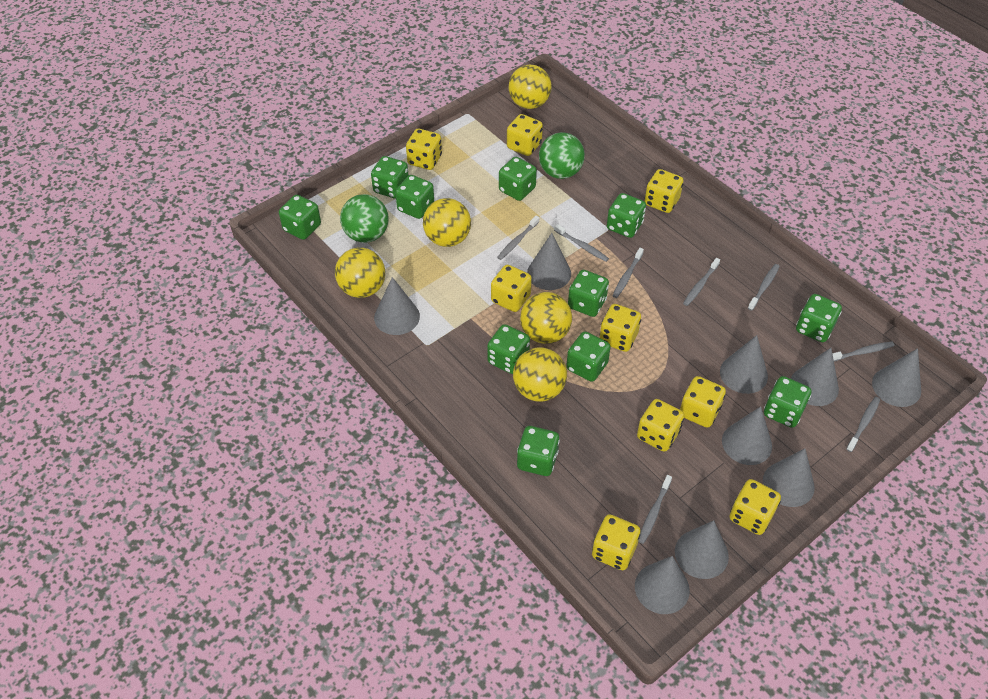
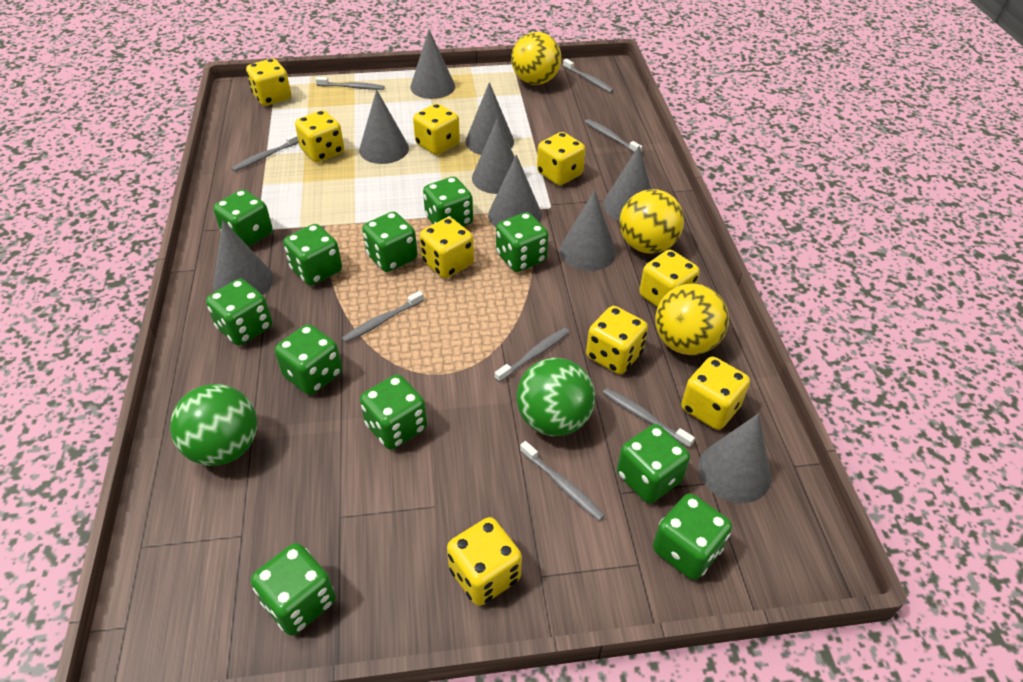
yellow ball: 5 -> 3

